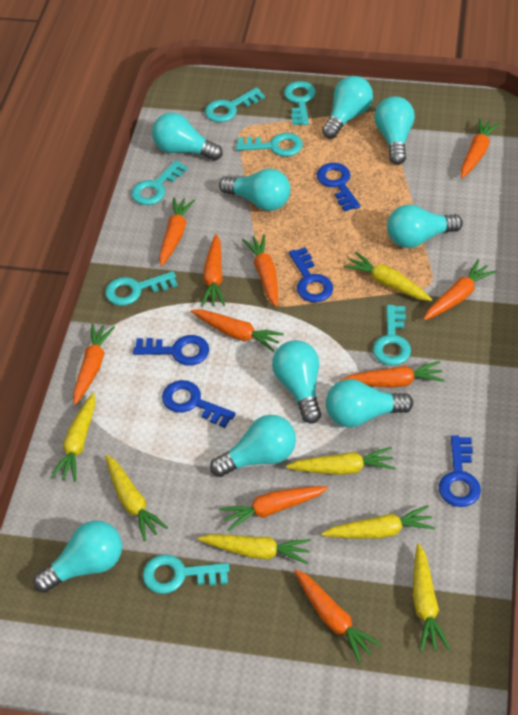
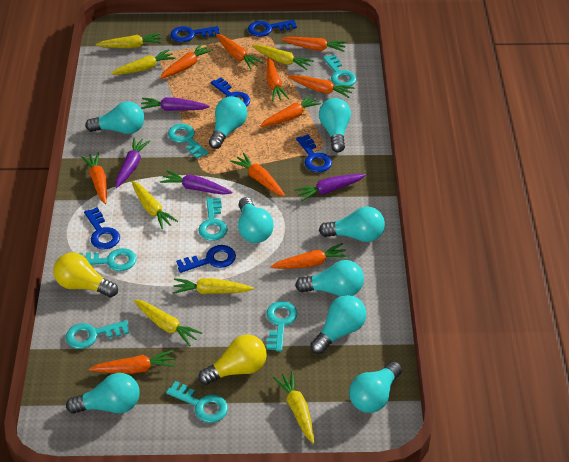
blue key: 5 -> 6
purple carrot: 0 -> 4
yellow light bulb: 0 -> 2

